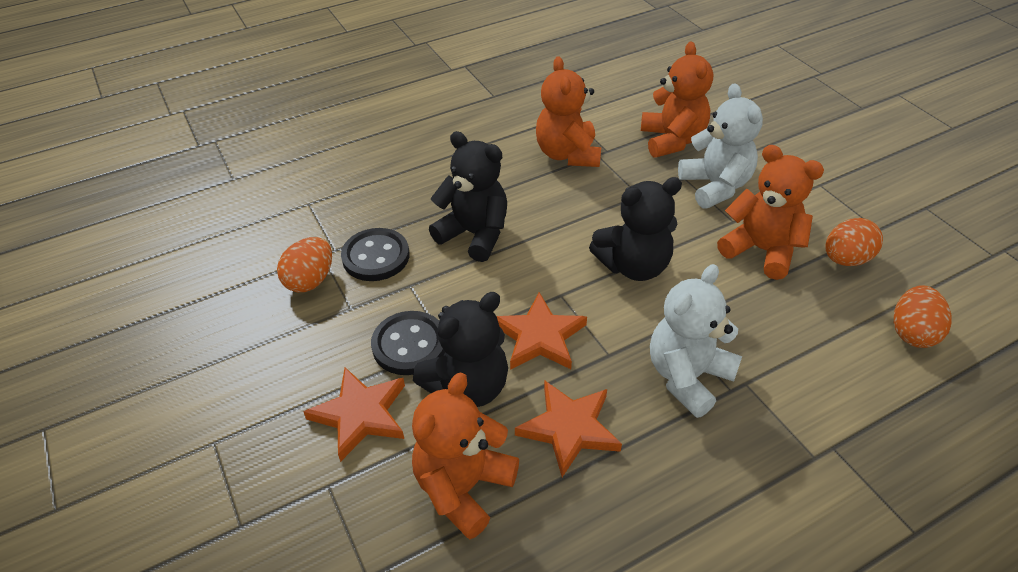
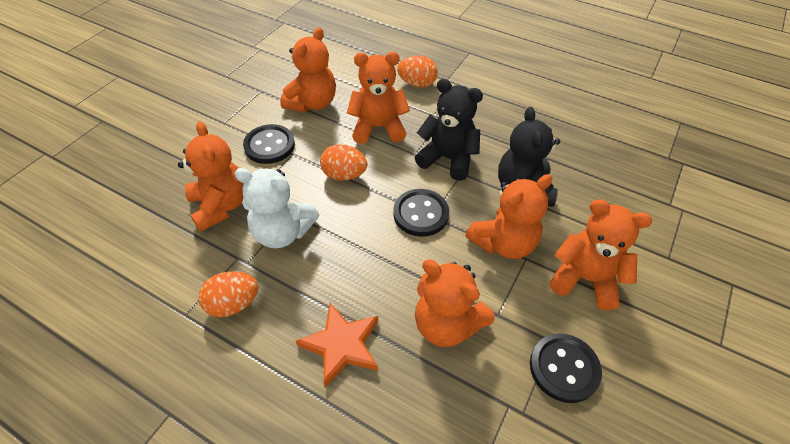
black button: 2 -> 3
black teddy bear: 3 -> 2
orange star: 3 -> 1
orange teddy bear: 4 -> 6
white teddy bear: 2 -> 1

